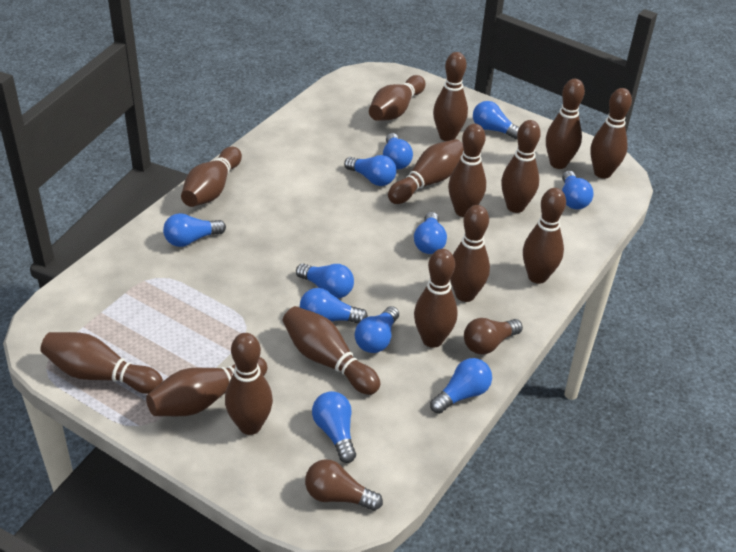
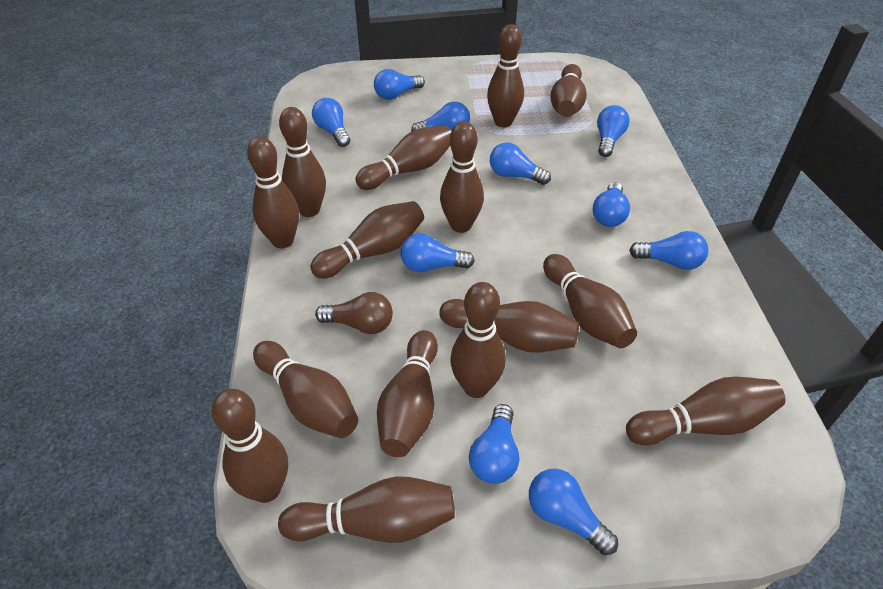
blue light bulb: 11 -> 10
brown light bulb: 2 -> 1

